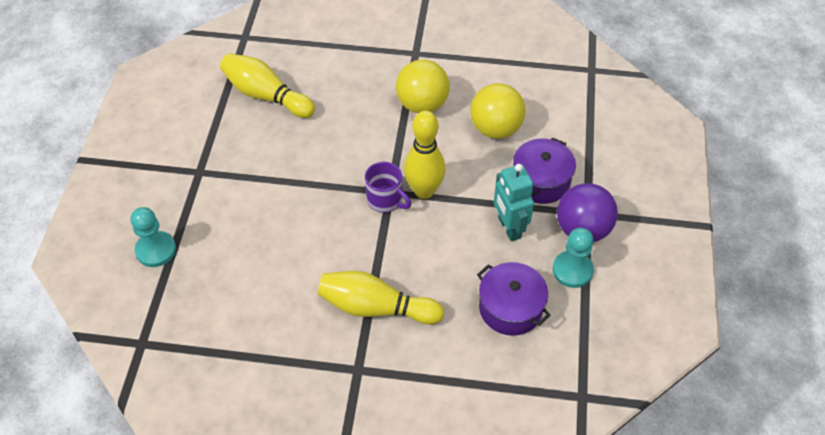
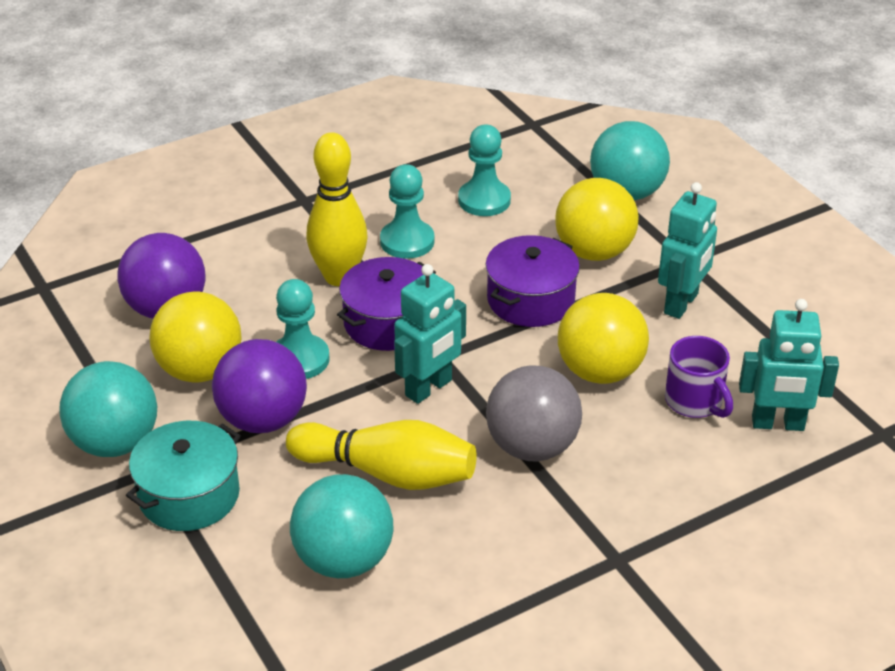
grey ball: 0 -> 1
purple ball: 1 -> 2
turquoise ball: 0 -> 3
turquoise pawn: 2 -> 3
turquoise pot: 0 -> 1
turquoise robot: 1 -> 3
yellow ball: 2 -> 3
yellow bowling pin: 3 -> 2

